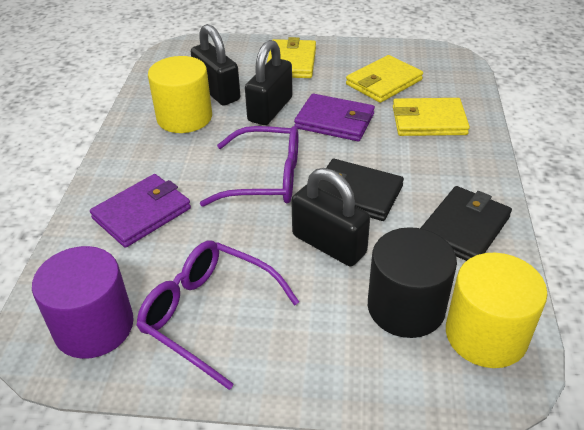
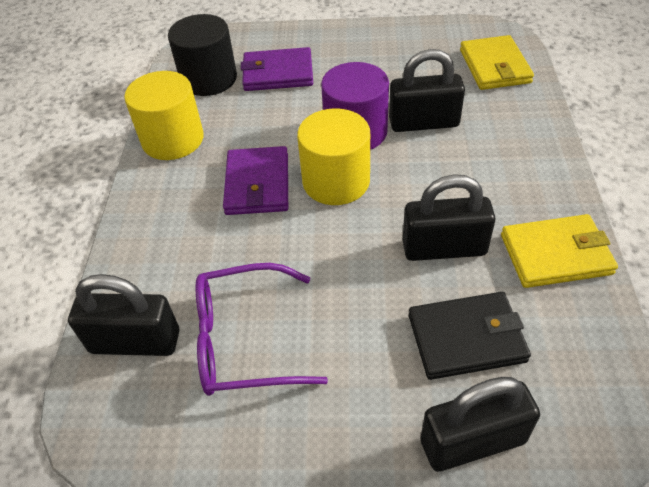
black padlock: 3 -> 4
black wallet: 2 -> 1
purple glasses: 2 -> 1
yellow wallet: 3 -> 2

